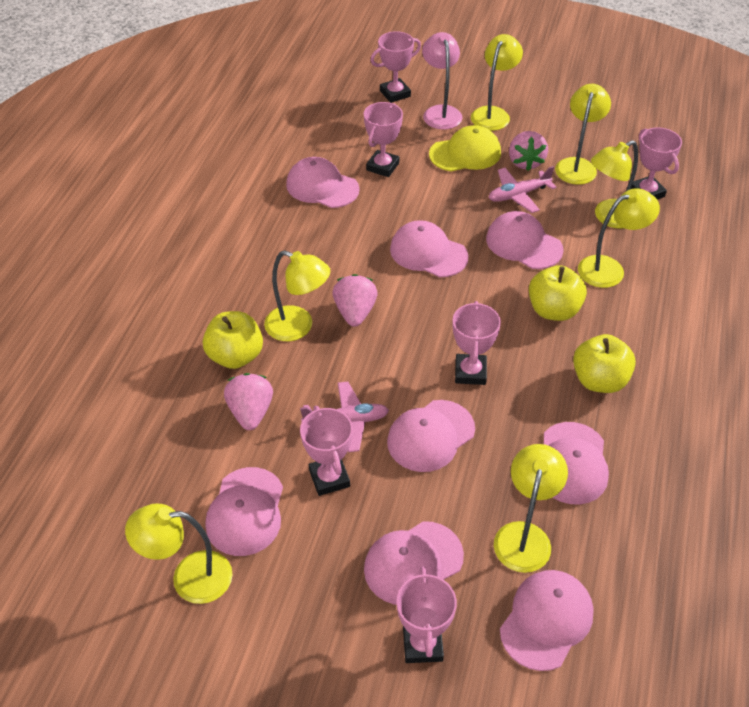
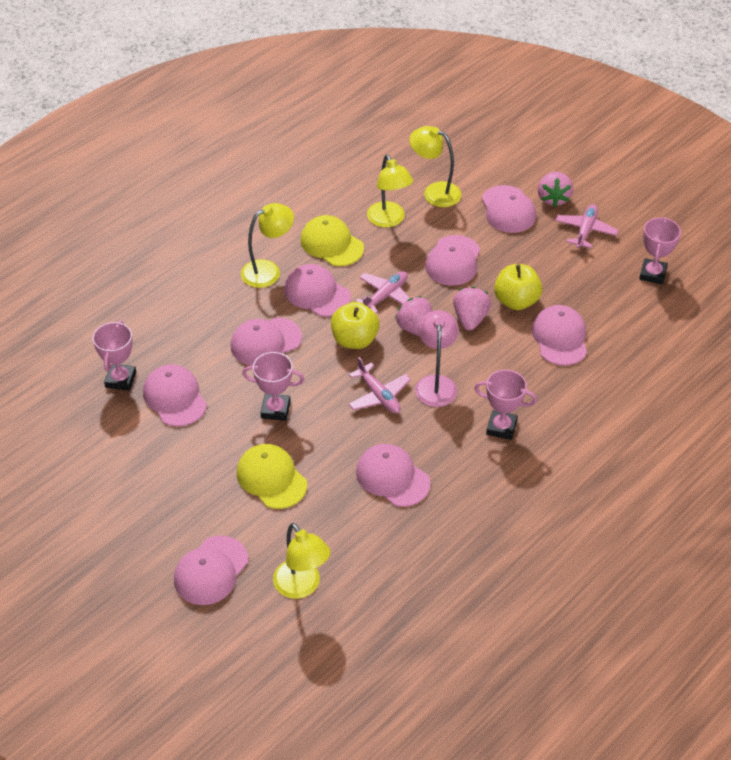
pink plane: 2 -> 3
pink trophy: 6 -> 4
yellow apple: 3 -> 2
yellow cap: 1 -> 2
yellow lamp: 7 -> 4

